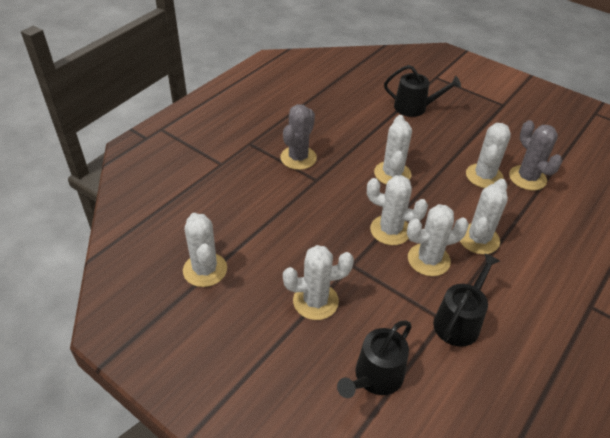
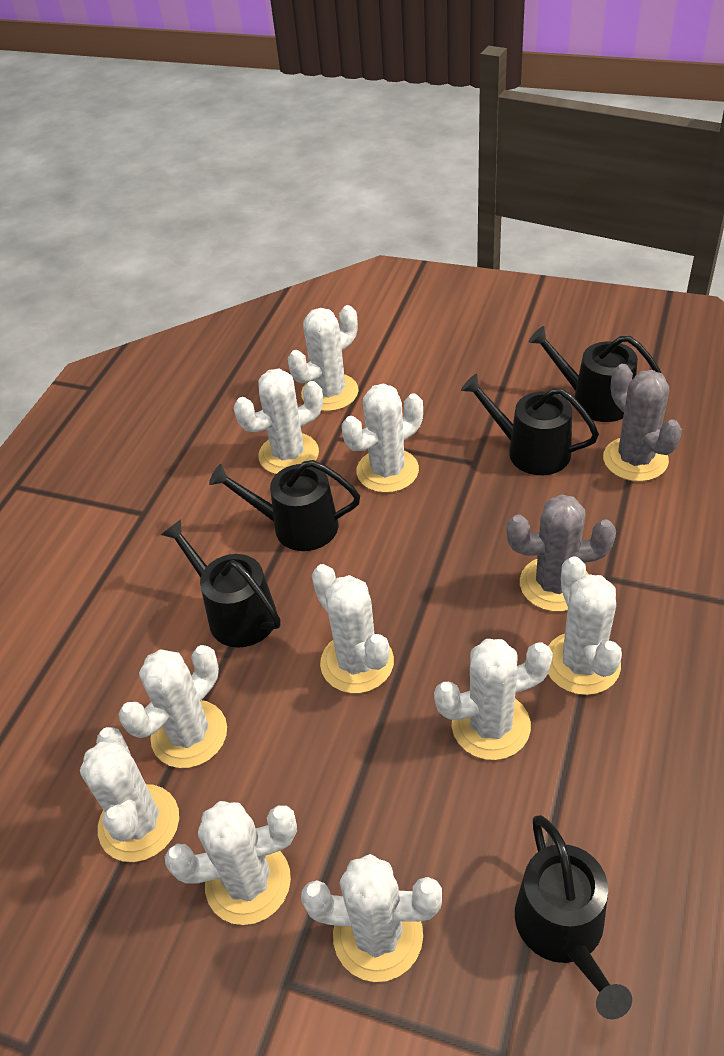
black watering can: 3 -> 5
white cactus: 7 -> 10

